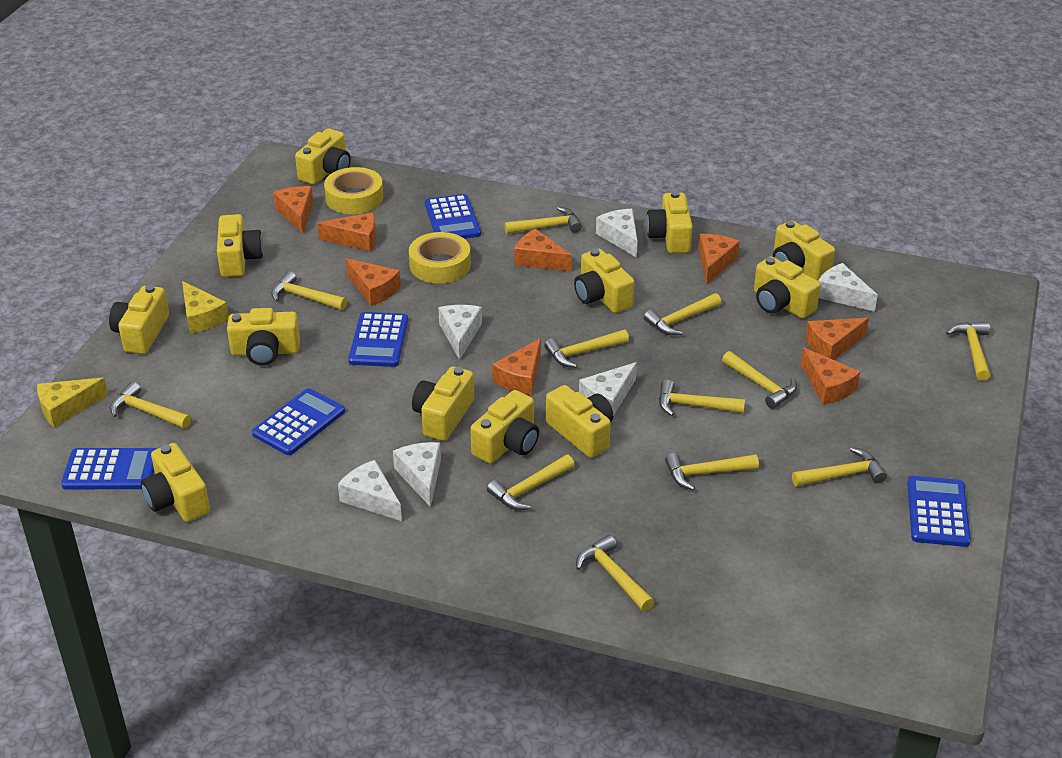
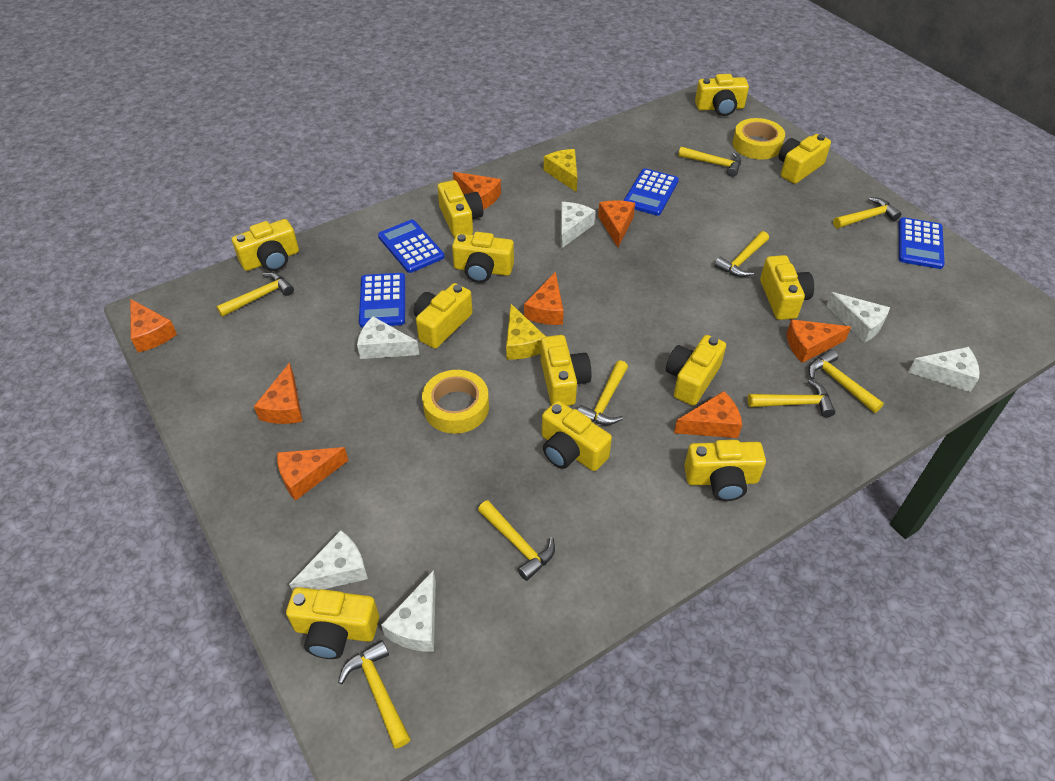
blue calculator: 5 -> 4
yellow hammer: 12 -> 9

